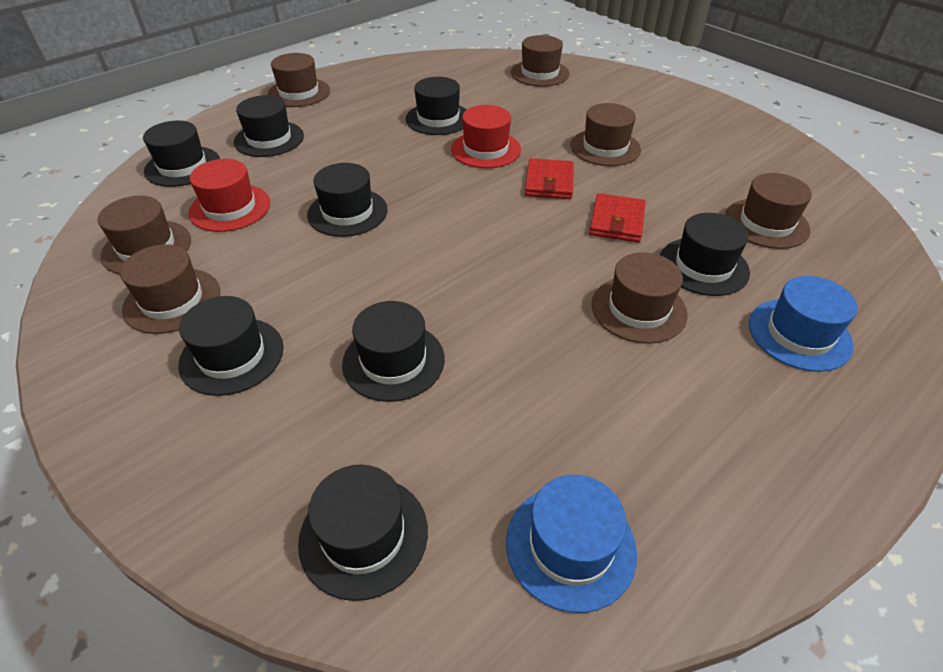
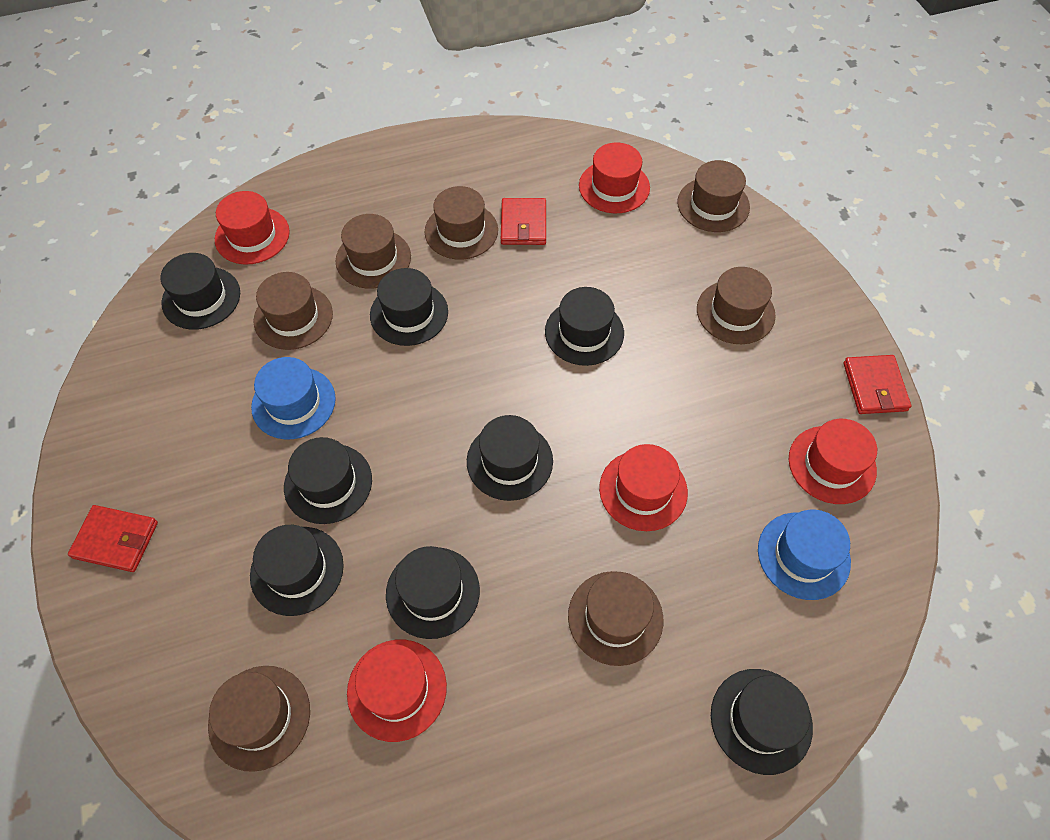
red hat: 2 -> 5
red wallet: 2 -> 3

